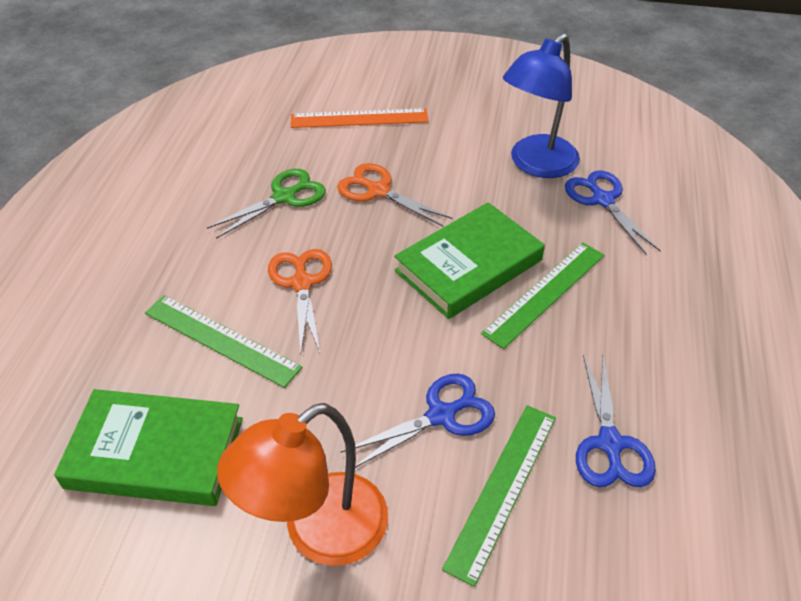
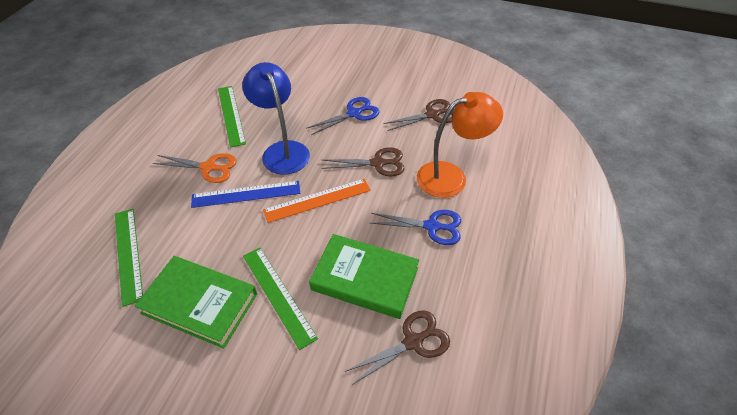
blue ruler: 0 -> 1
blue scissors: 3 -> 2
brown scissors: 0 -> 3
green scissors: 1 -> 0
orange scissors: 2 -> 1

